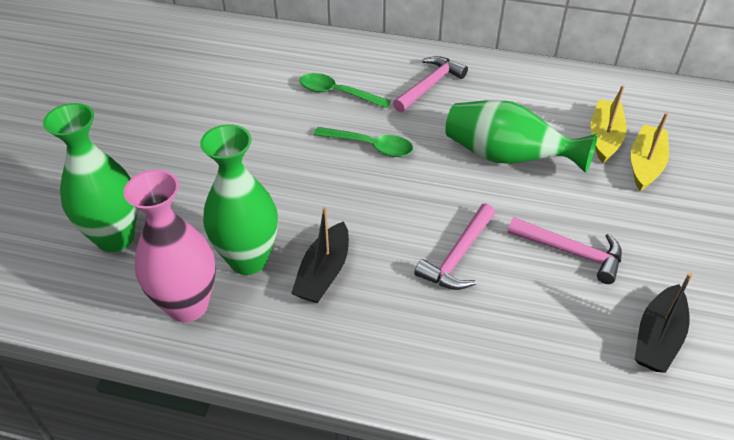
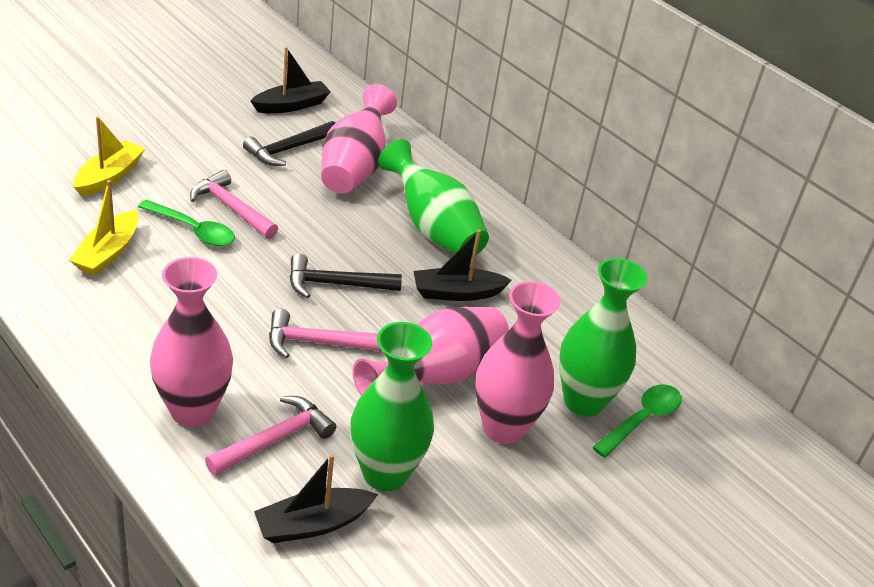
black boat: 2 -> 3
black hammer: 0 -> 2
pink vase: 1 -> 4

